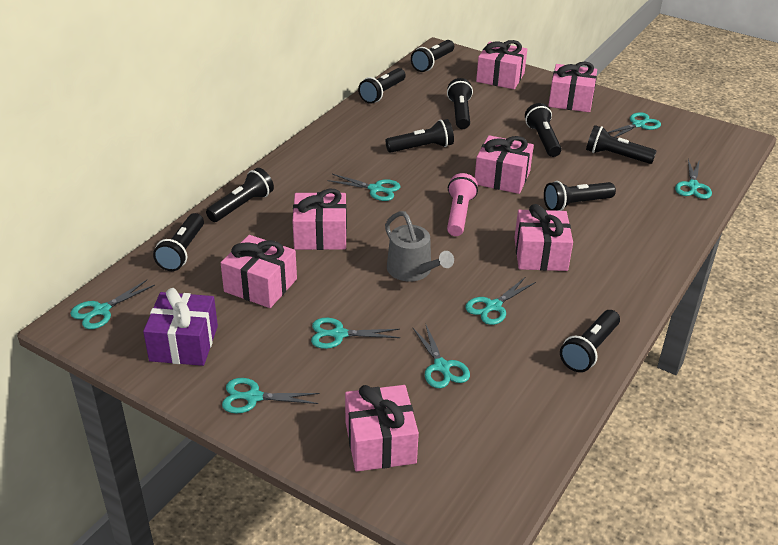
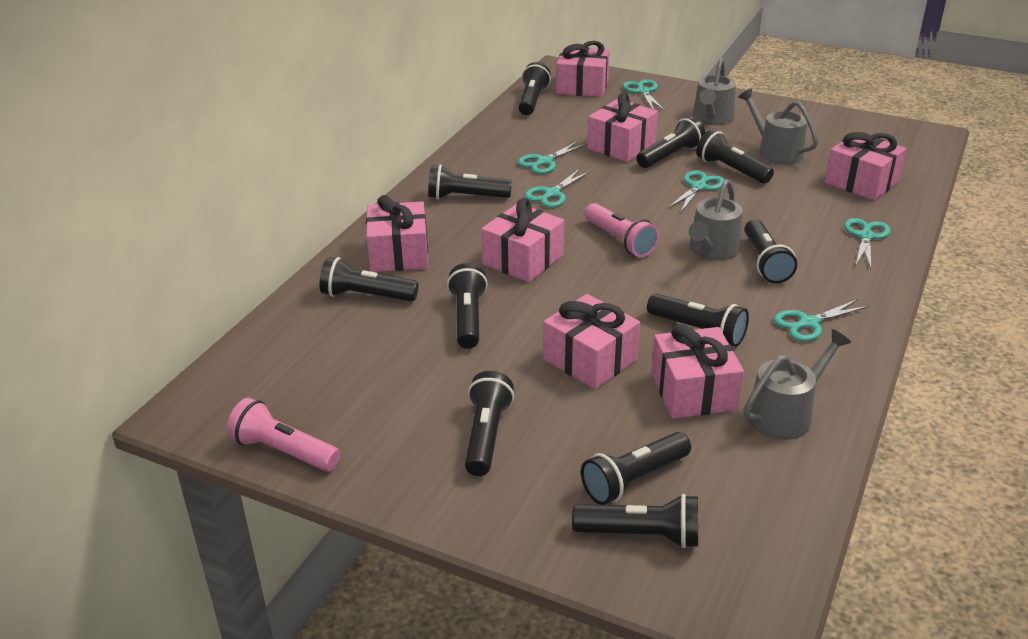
black flashlight: 10 -> 11
grey watering can: 1 -> 4
pink flashlight: 1 -> 2
purple gift: 1 -> 0
turquoise scissors: 8 -> 6

